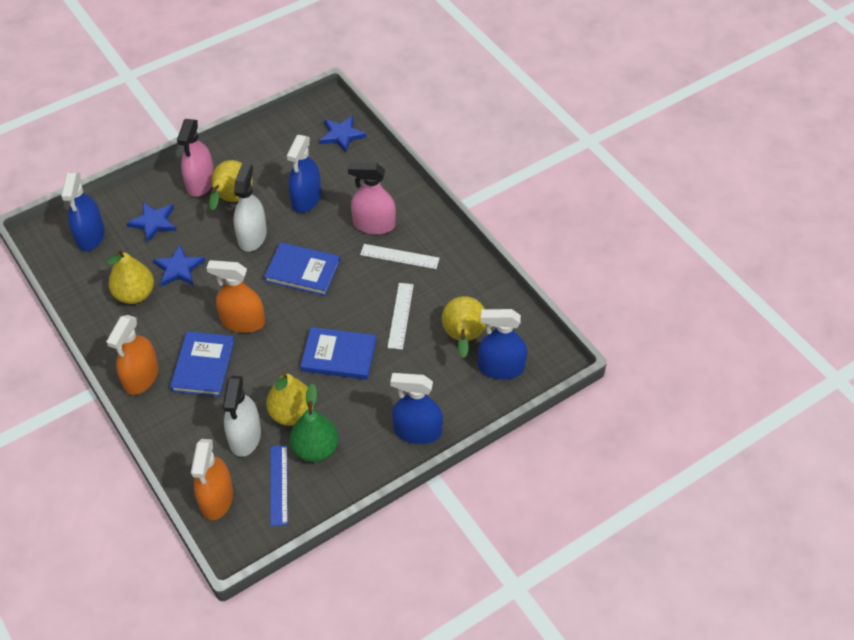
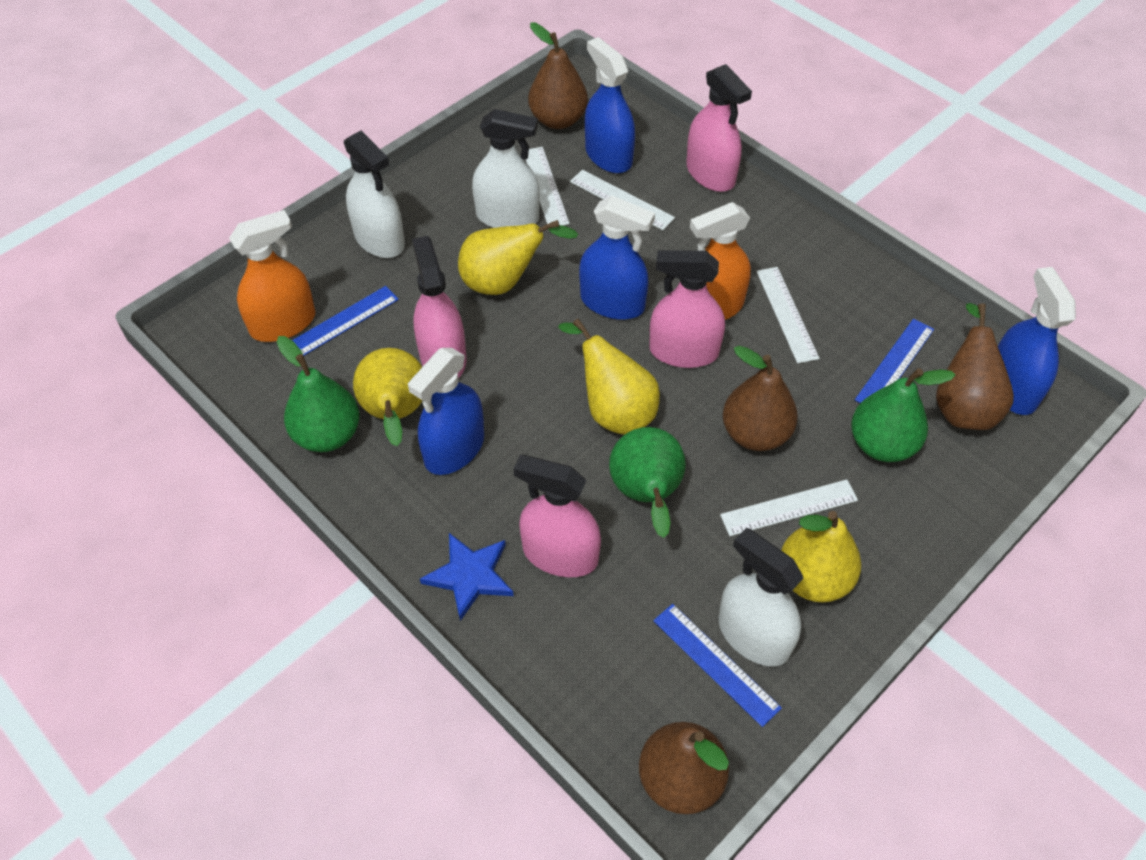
blue book: 3 -> 0
blue ruler: 1 -> 3
blue star: 3 -> 1
brown pear: 0 -> 4
green pear: 1 -> 3
orange spray bottle: 3 -> 2
pink spray bottle: 2 -> 4
white ruler: 2 -> 4
white spray bottle: 2 -> 3

